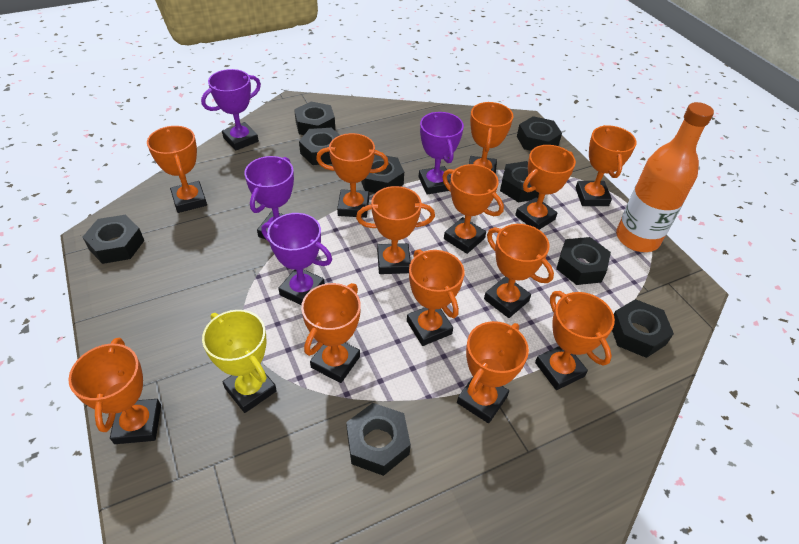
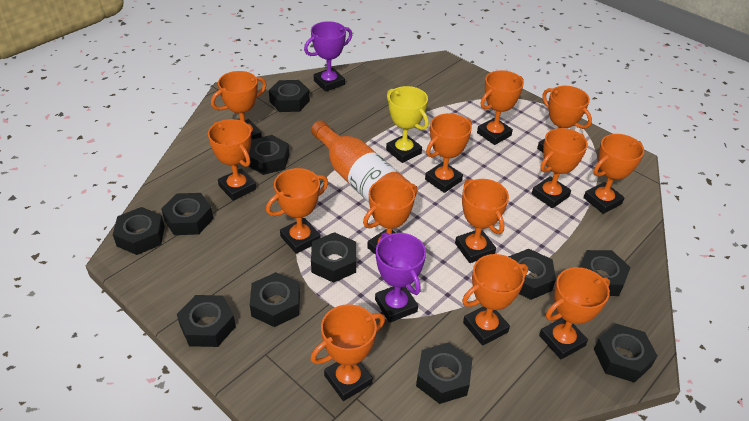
black nut: 9 -> 11
purple trophy: 4 -> 2

